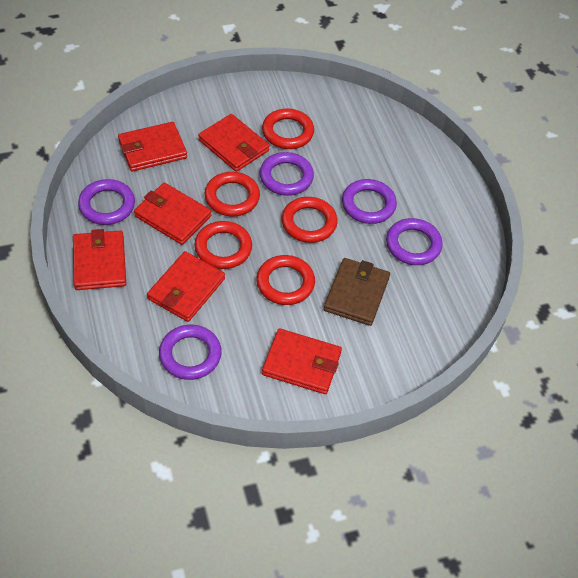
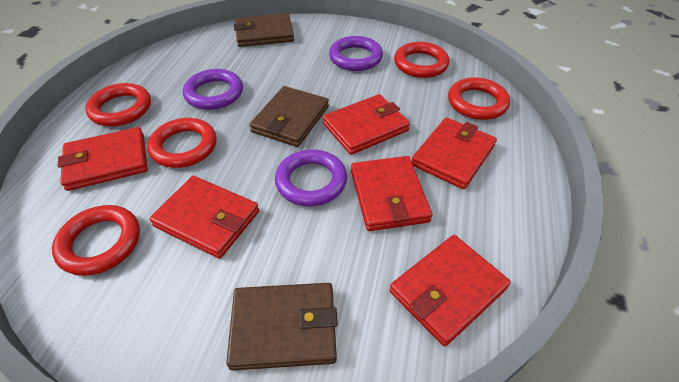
brown wallet: 1 -> 3
purple ring: 5 -> 3

